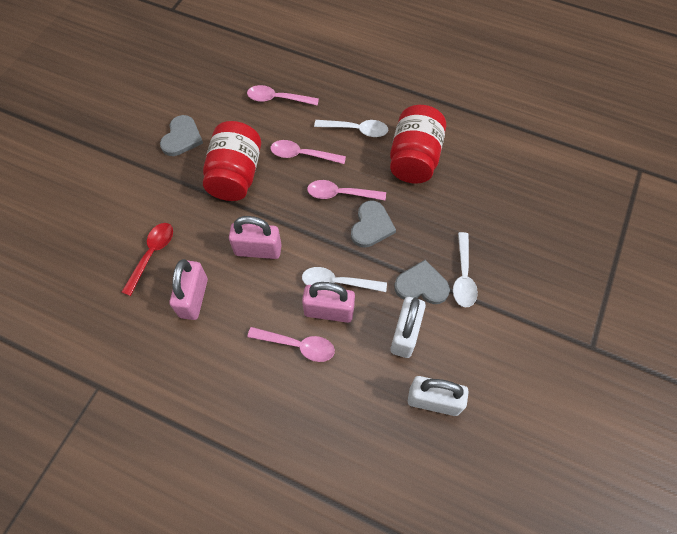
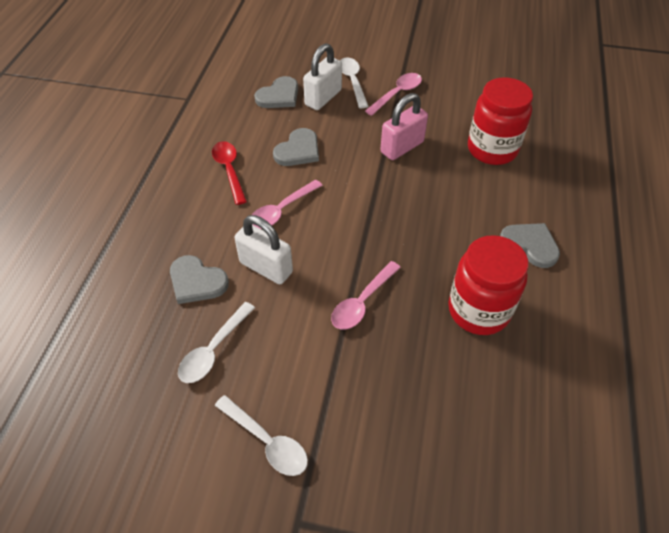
grey heart: 3 -> 4
pink padlock: 3 -> 1
pink spoon: 4 -> 3

